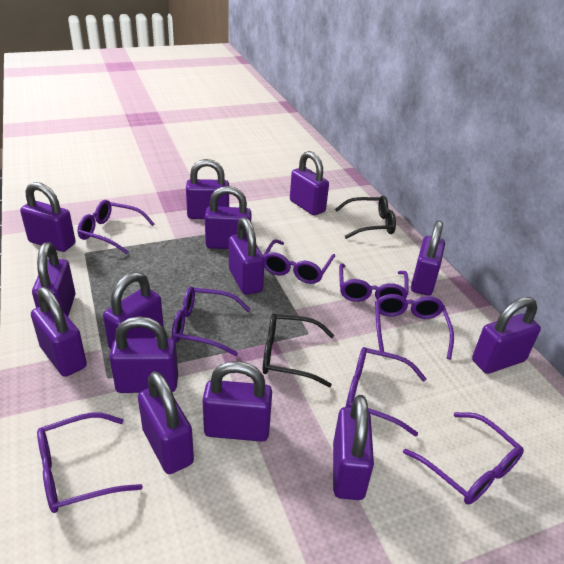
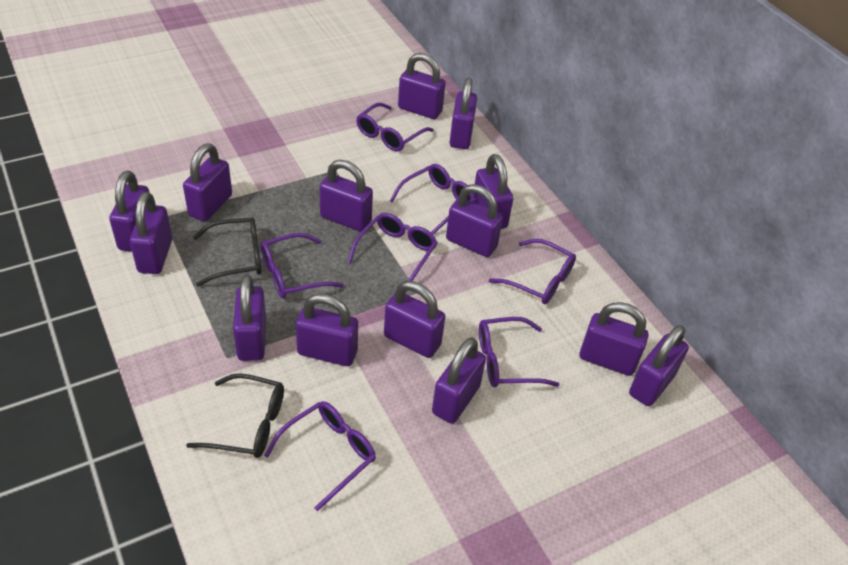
purple glasses: 8 -> 7

